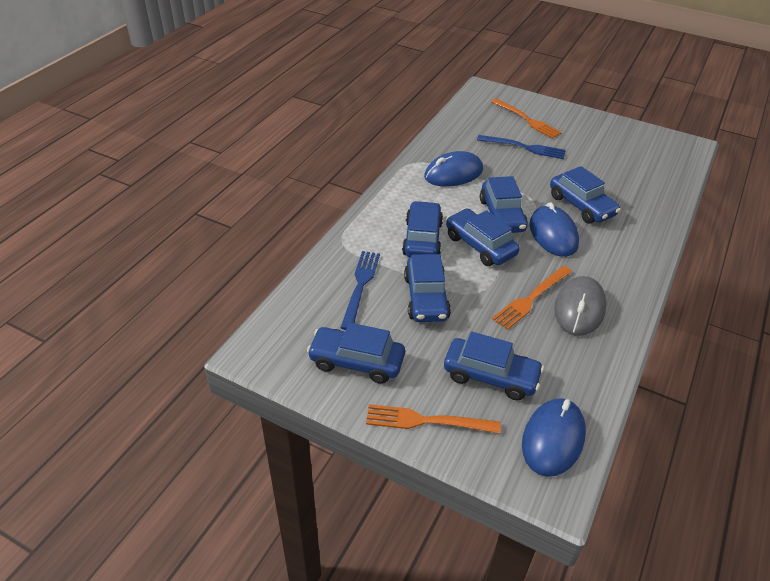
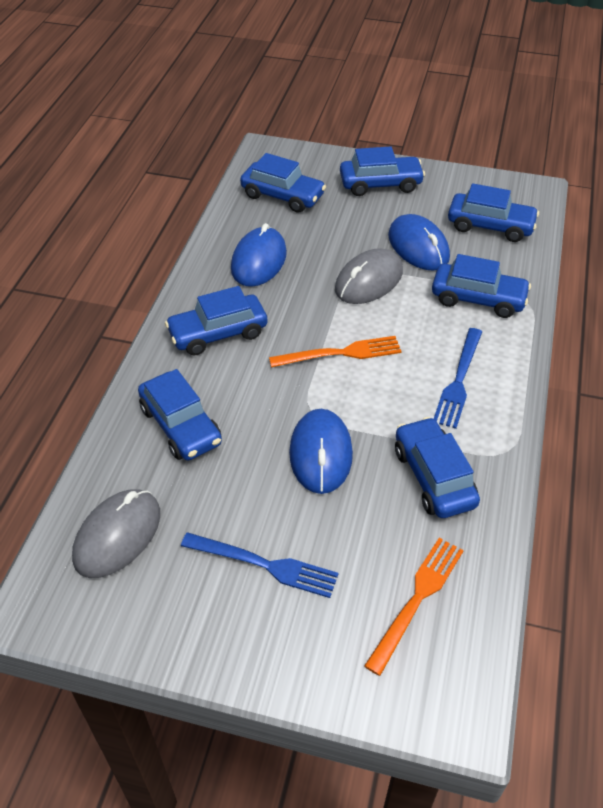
grey mouse: 1 -> 2
orange fork: 3 -> 2

